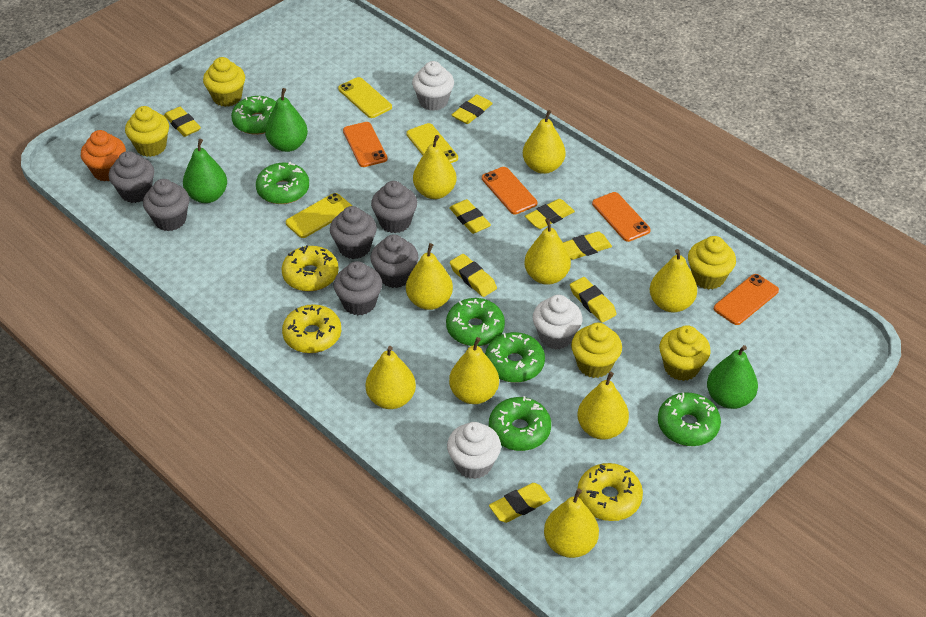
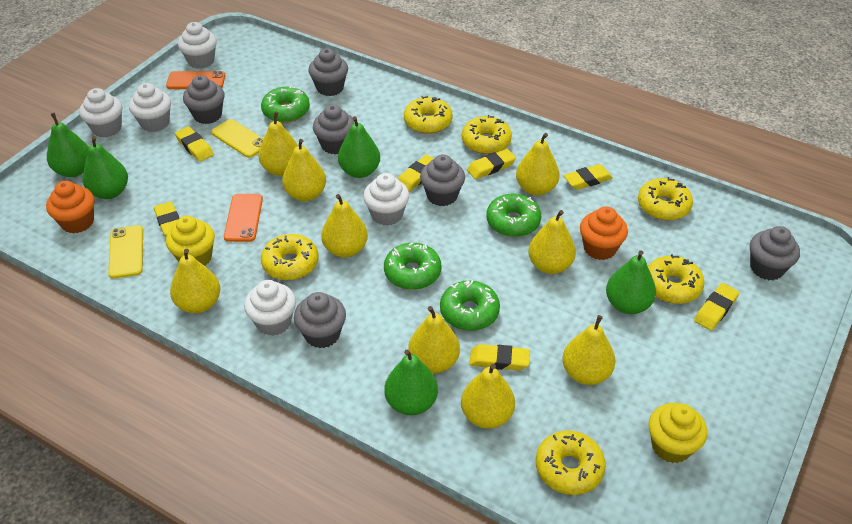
green donut: 6 -> 4
green pear: 3 -> 5
orange cupcake: 1 -> 2
orange phone: 4 -> 2
white cupcake: 3 -> 5
yellow cupcake: 5 -> 2
yellow donut: 3 -> 6
yellow eraser: 8 -> 7
yellow phone: 3 -> 2

